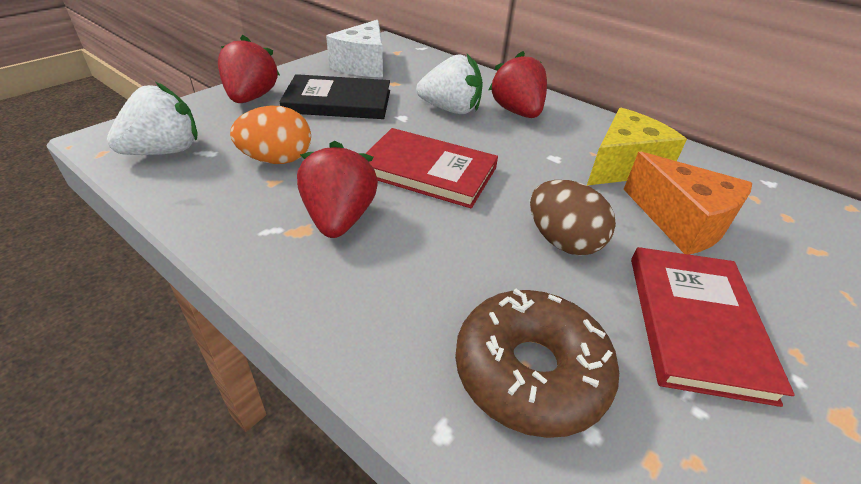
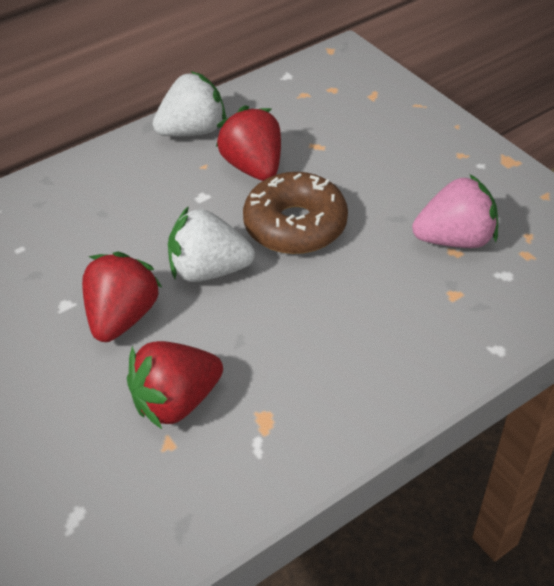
black book: 1 -> 0
brown egg: 1 -> 0
orange cheese: 1 -> 0
orange egg: 1 -> 0
pink strawberry: 0 -> 1
red book: 2 -> 0
white cheese: 1 -> 0
yellow cheese: 1 -> 0

